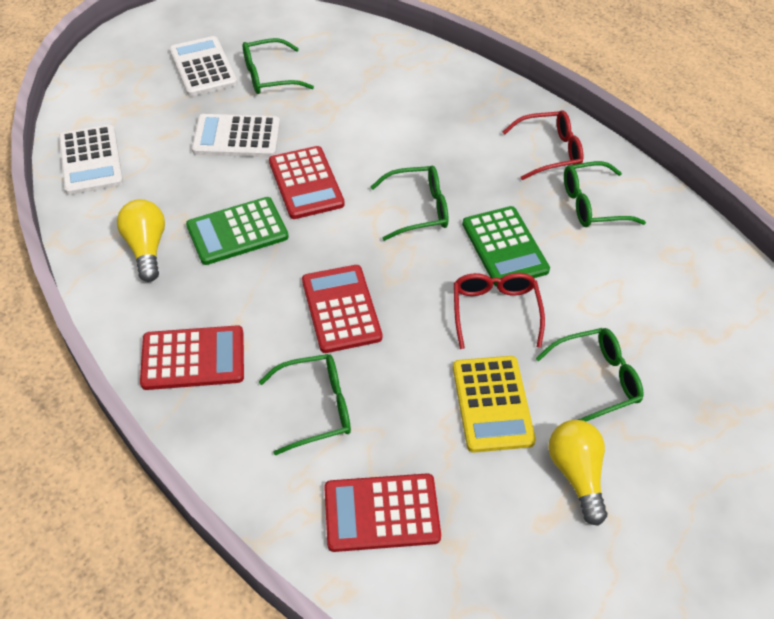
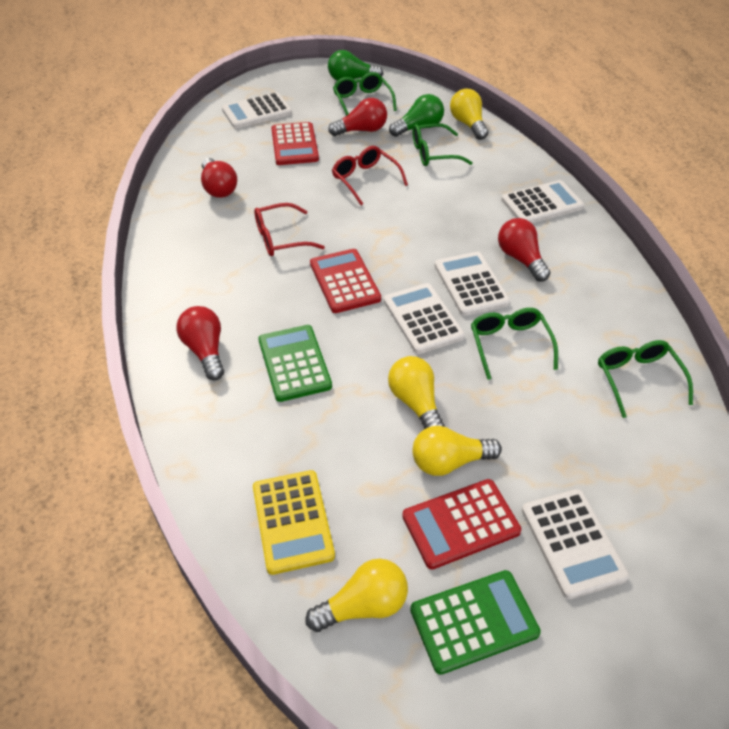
green glasses: 5 -> 4
green light bulb: 0 -> 2
red calculator: 4 -> 3
red light bulb: 0 -> 4
white calculator: 3 -> 5
yellow light bulb: 2 -> 4

